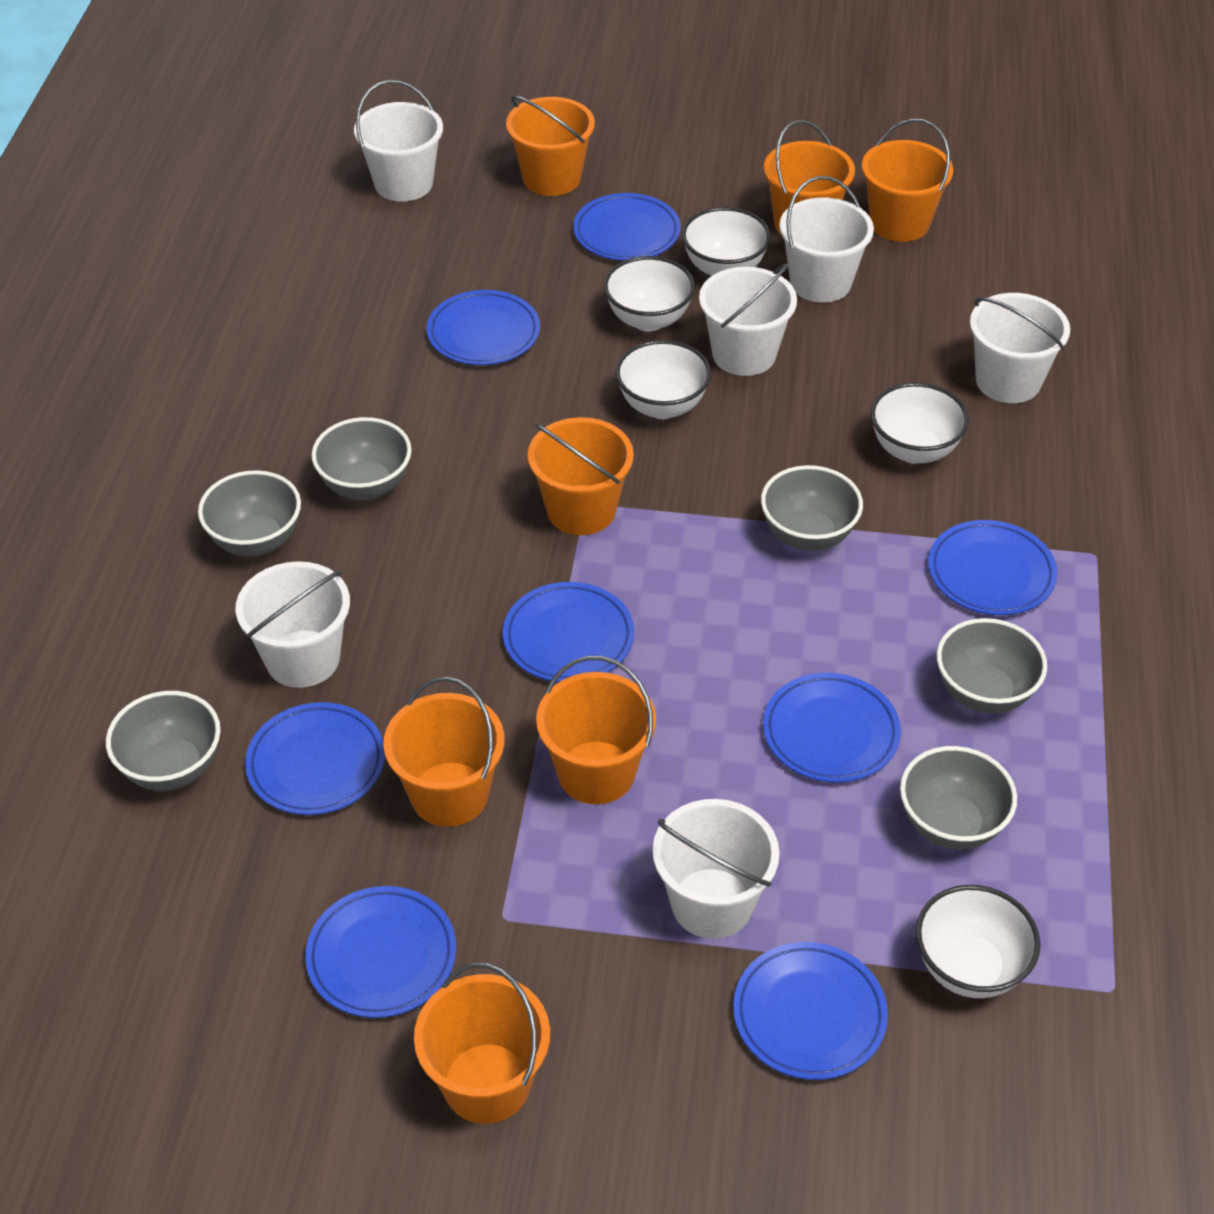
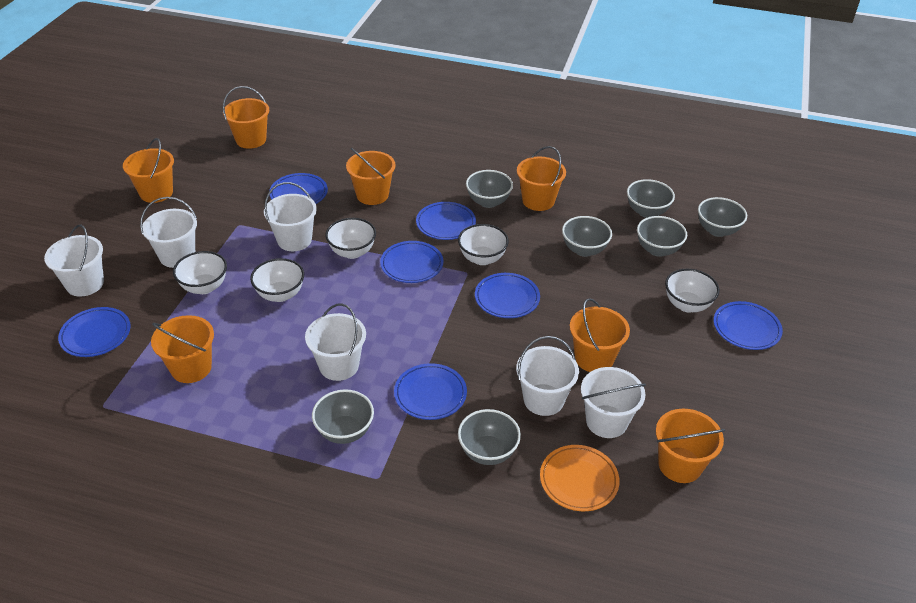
blue plate: 8 -> 7
grey bowl: 6 -> 7
orange plate: 0 -> 1

